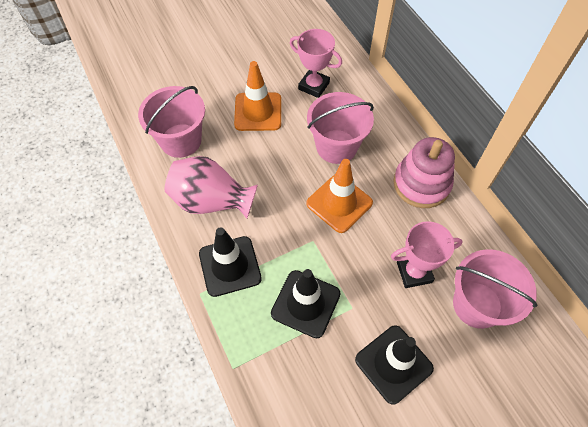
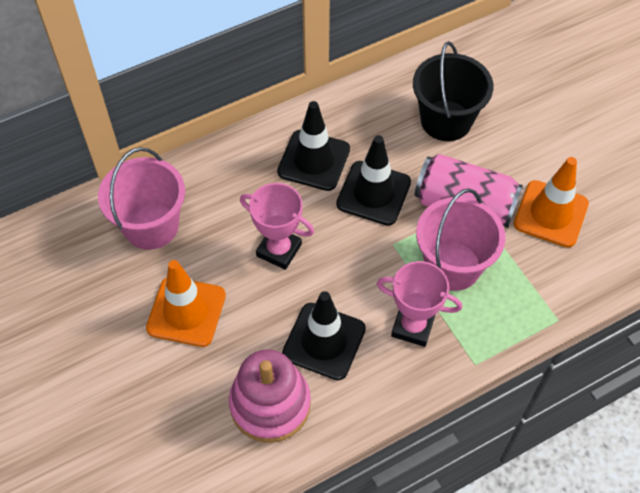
black bucket: 0 -> 1
pink bucket: 3 -> 2
pink can: 0 -> 1
pink vase: 1 -> 0

